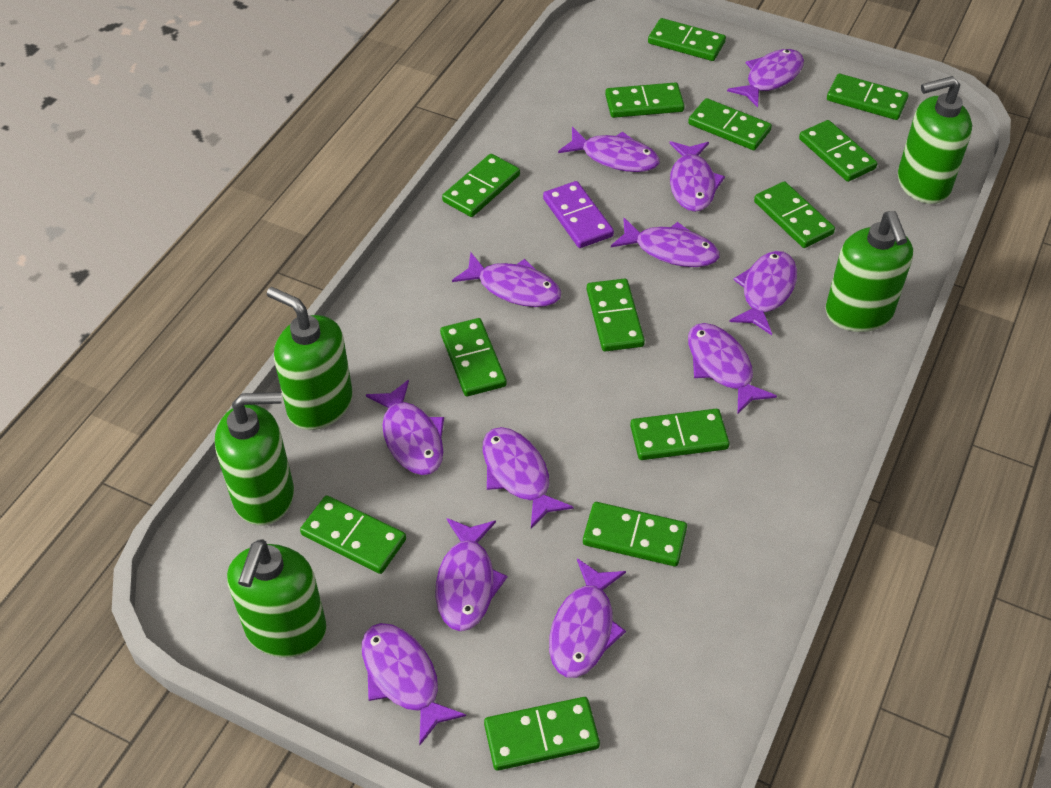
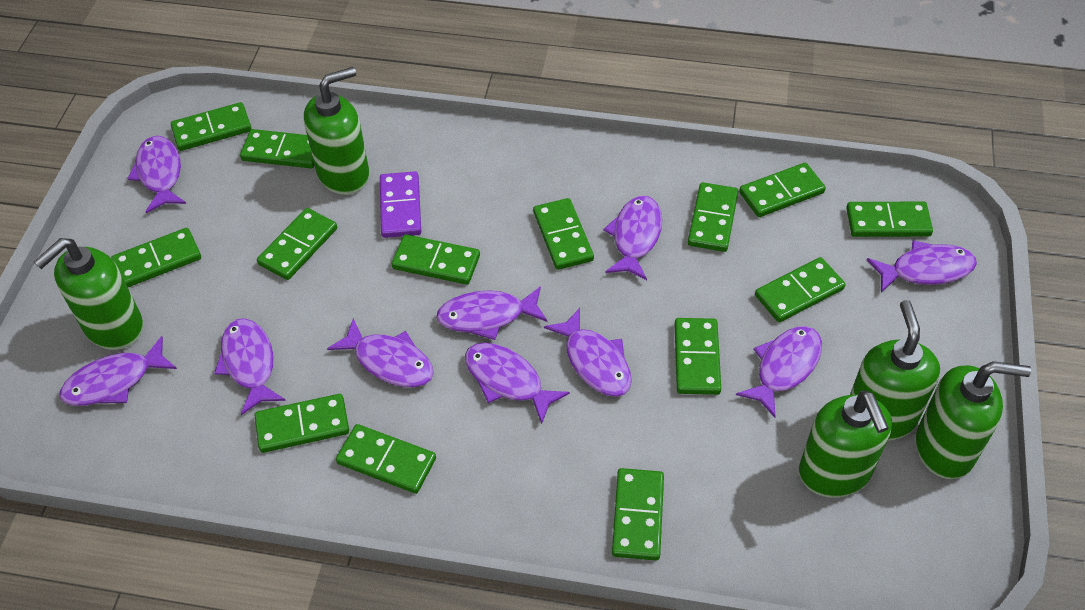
green domino: 13 -> 14
purple fish: 12 -> 10

